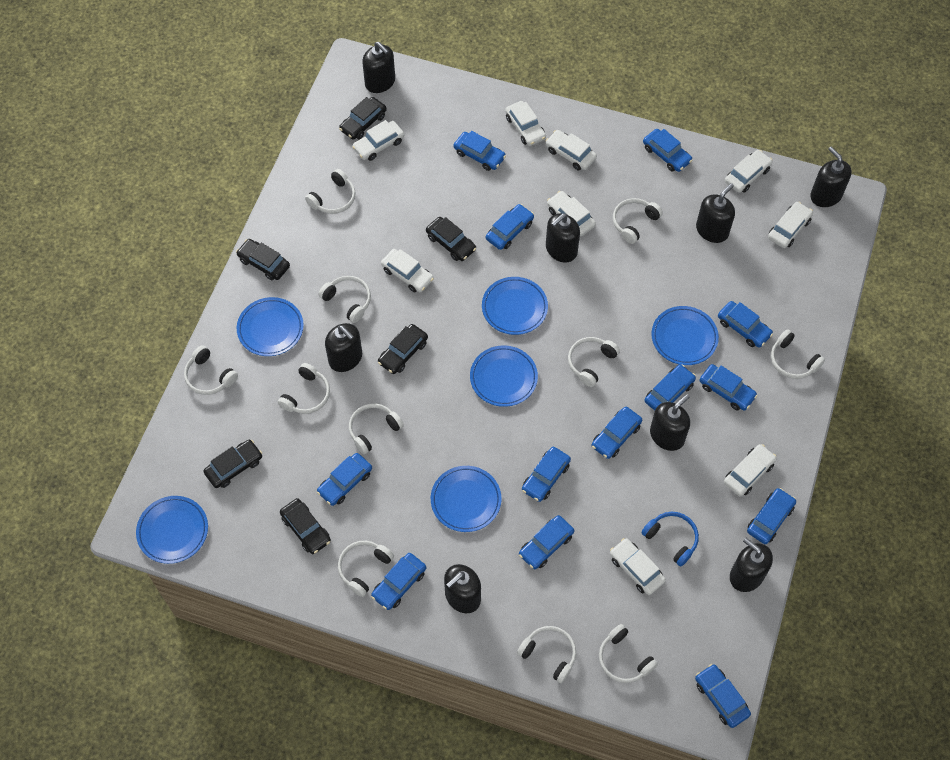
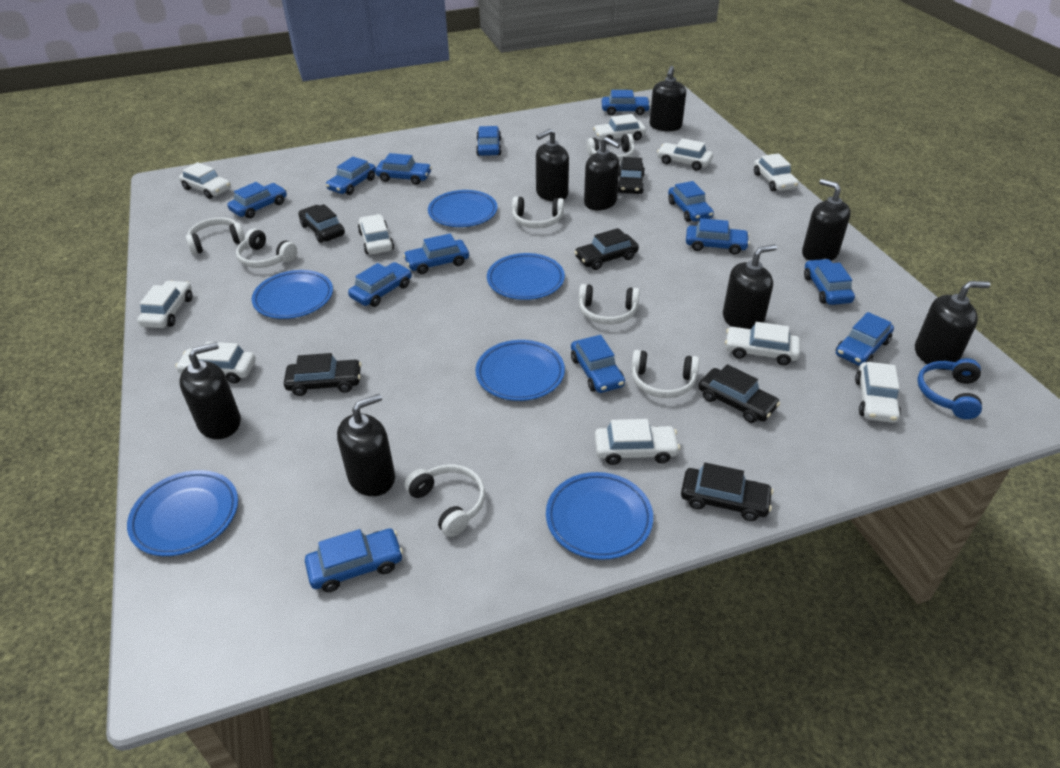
white car: 9 -> 10
white headphones: 11 -> 7

